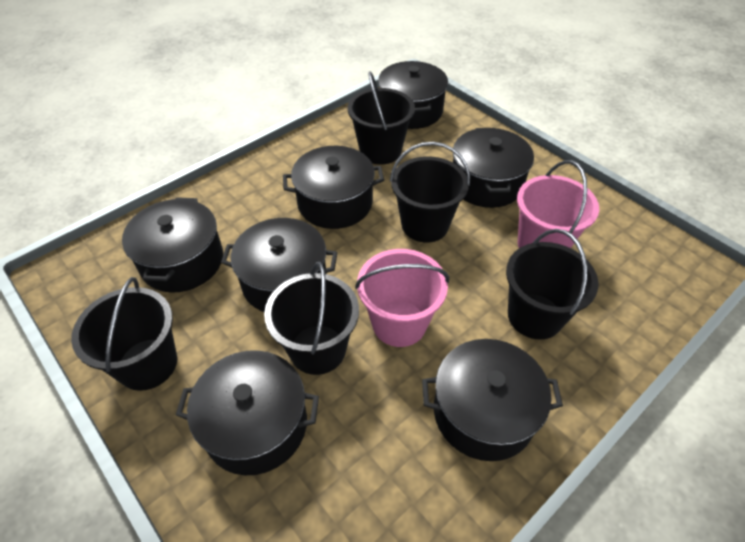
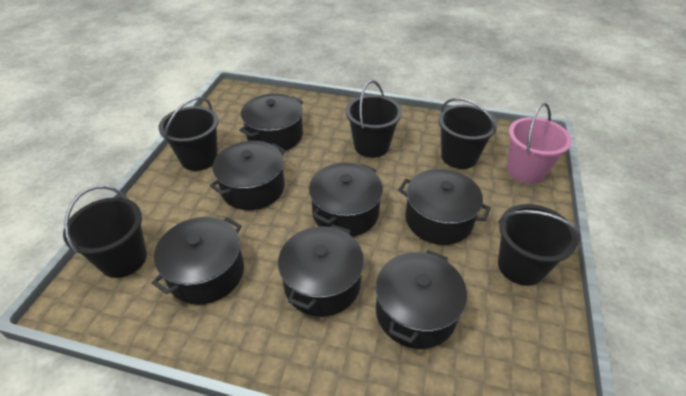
pink bucket: 2 -> 1

